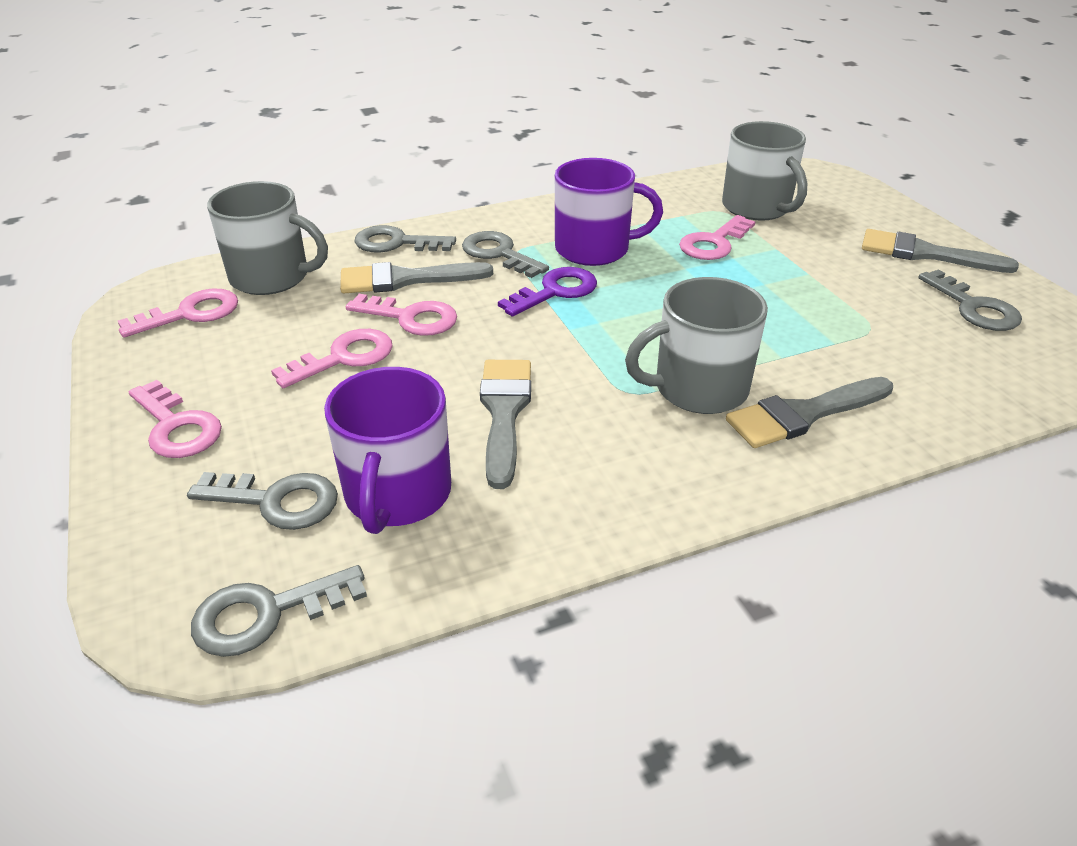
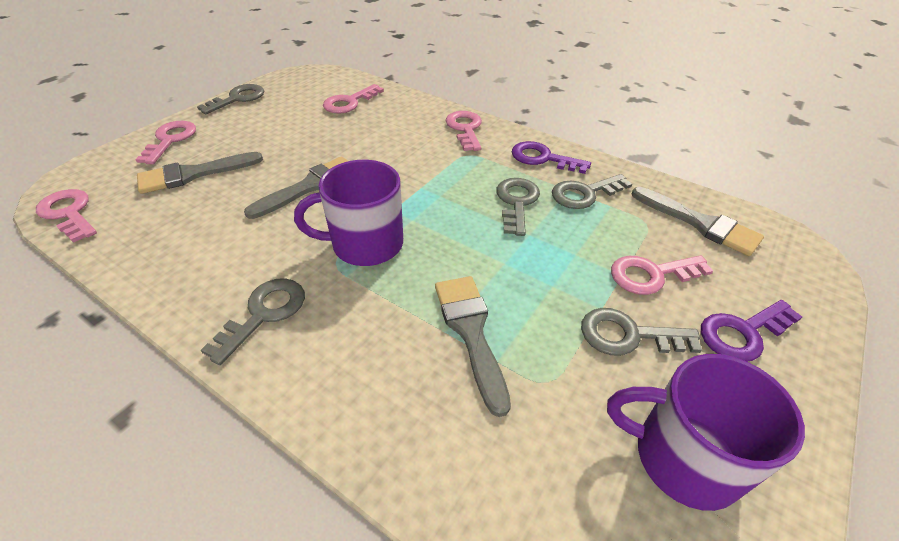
grey mug: 3 -> 0
purple key: 1 -> 2

